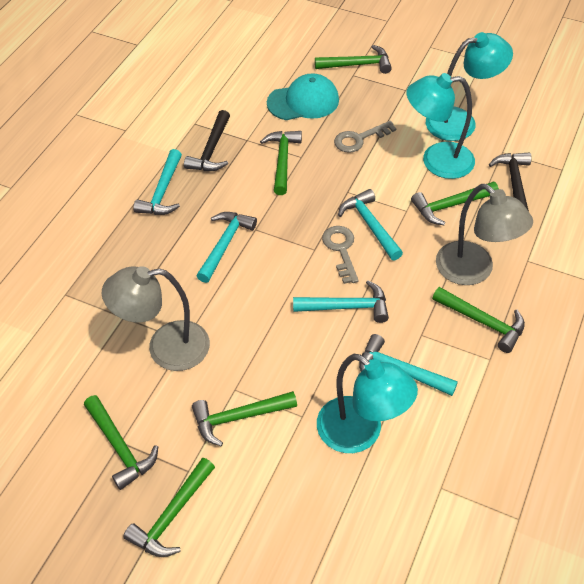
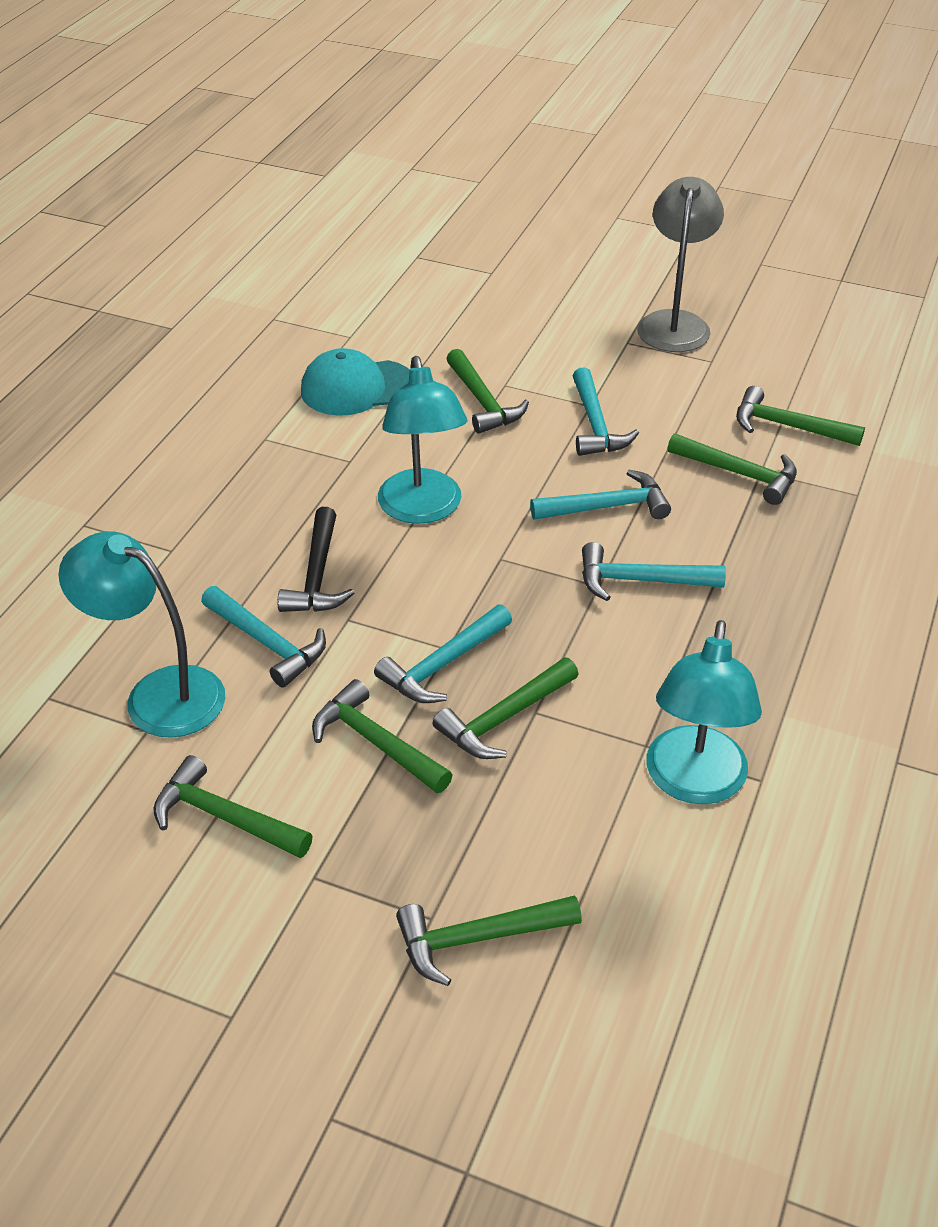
black hammer: 2 -> 1
grey key: 2 -> 0
grey lamp: 2 -> 1

